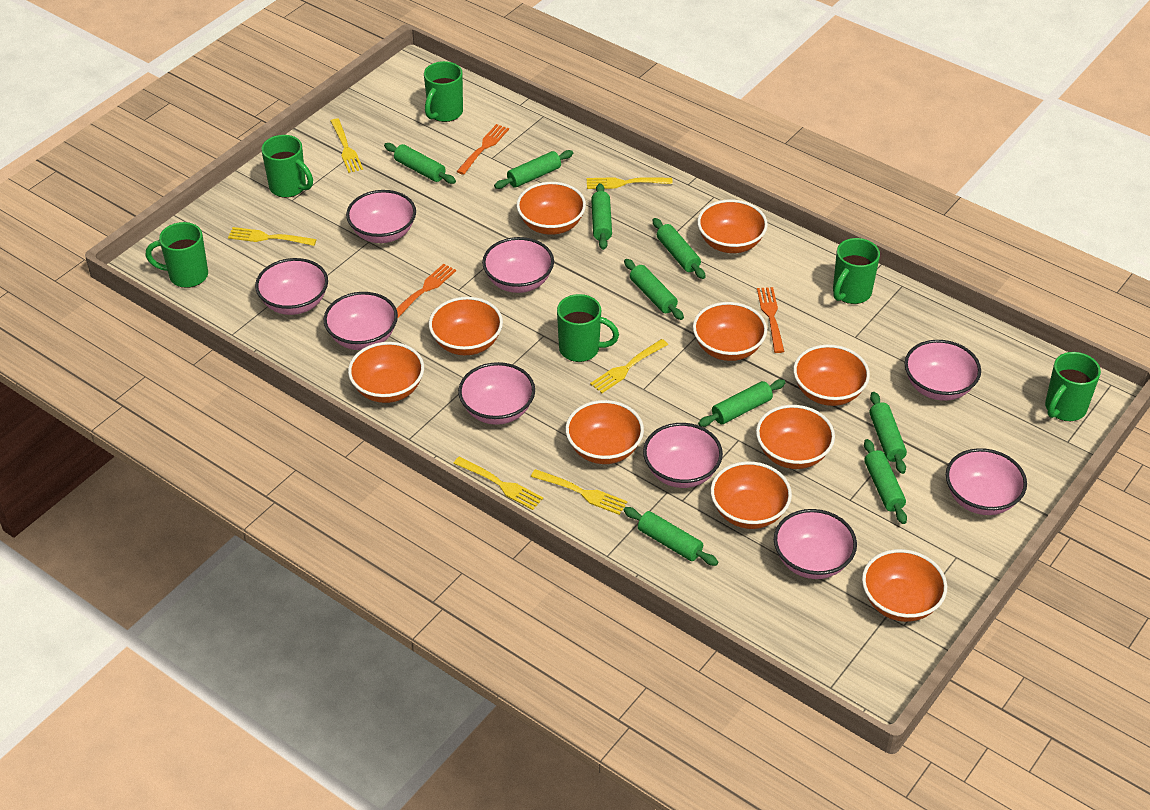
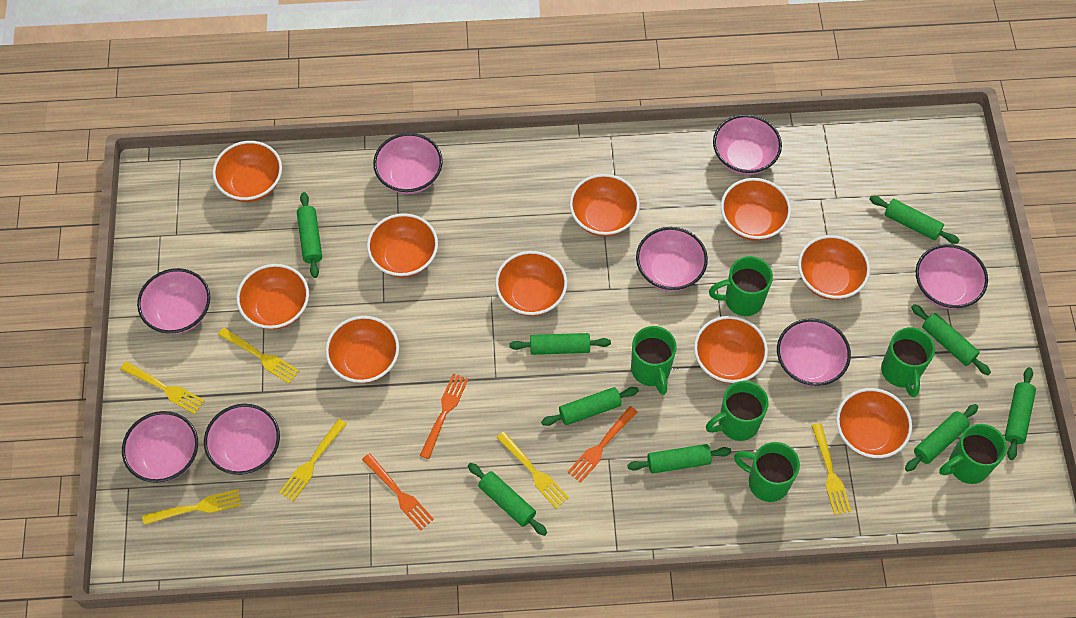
pink bowl: 9 -> 8

